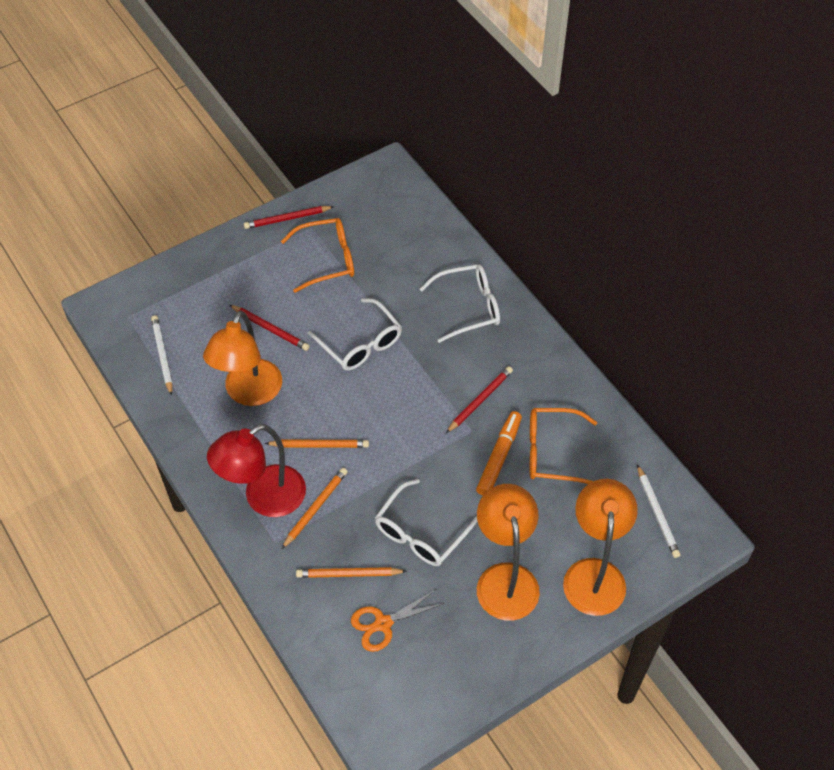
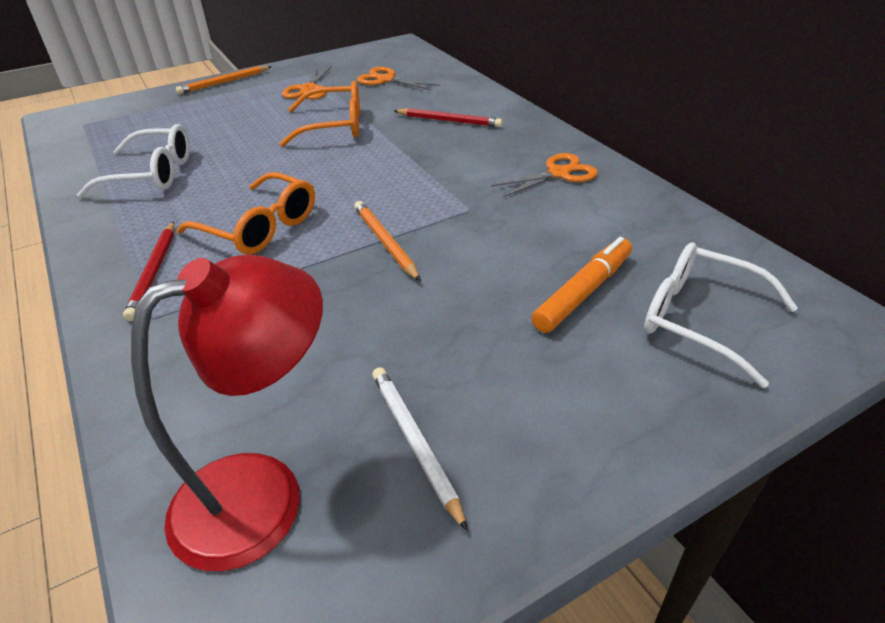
orange lamp: 3 -> 0
orange pencil: 3 -> 2
orange scissors: 1 -> 3
red pencil: 3 -> 2
white glasses: 3 -> 2
white pencil: 2 -> 1

